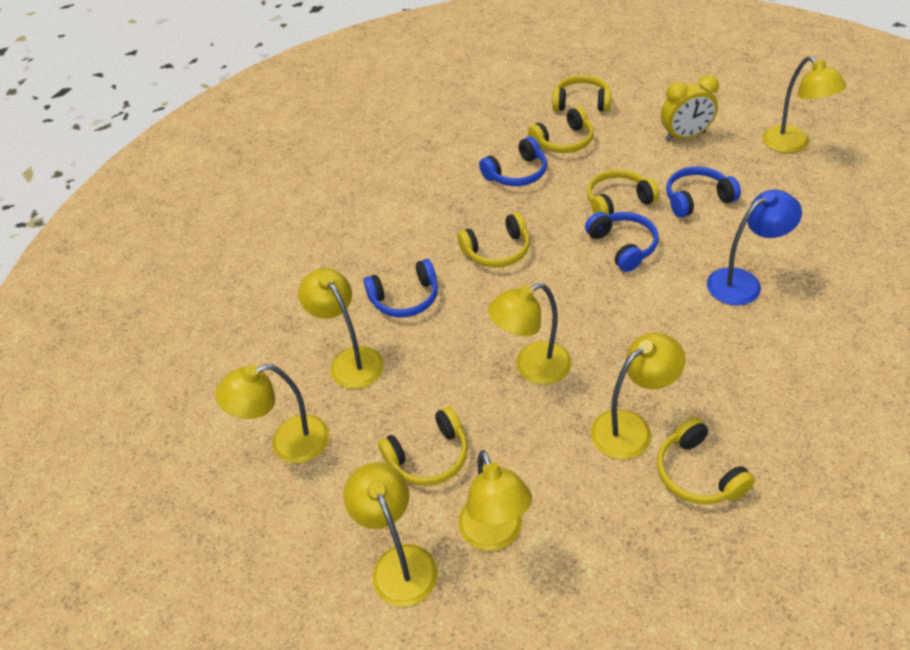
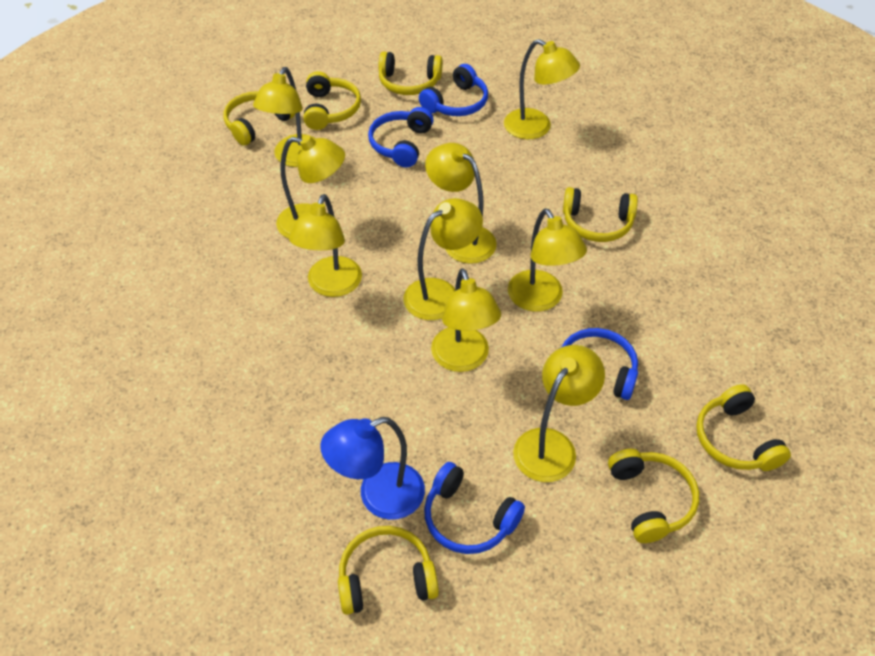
yellow clock: 1 -> 0
yellow headphones: 6 -> 7
yellow lamp: 7 -> 9

